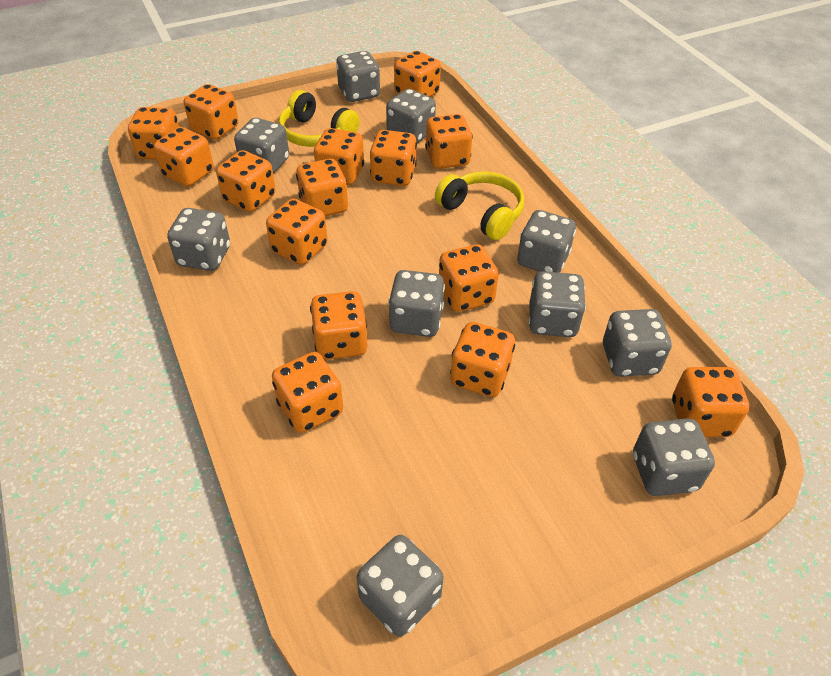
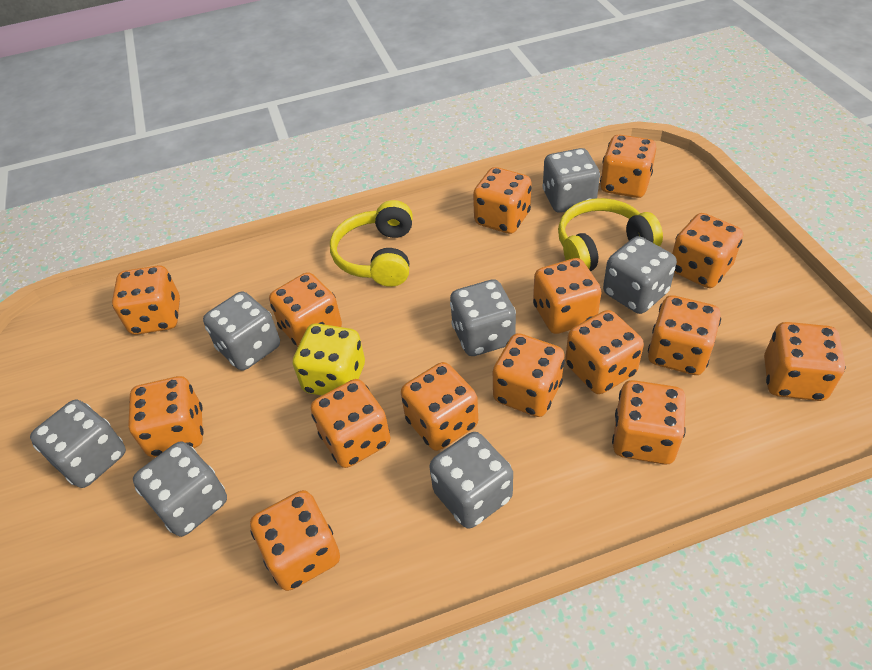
grey dice: 10 -> 7
yellow dice: 0 -> 1

